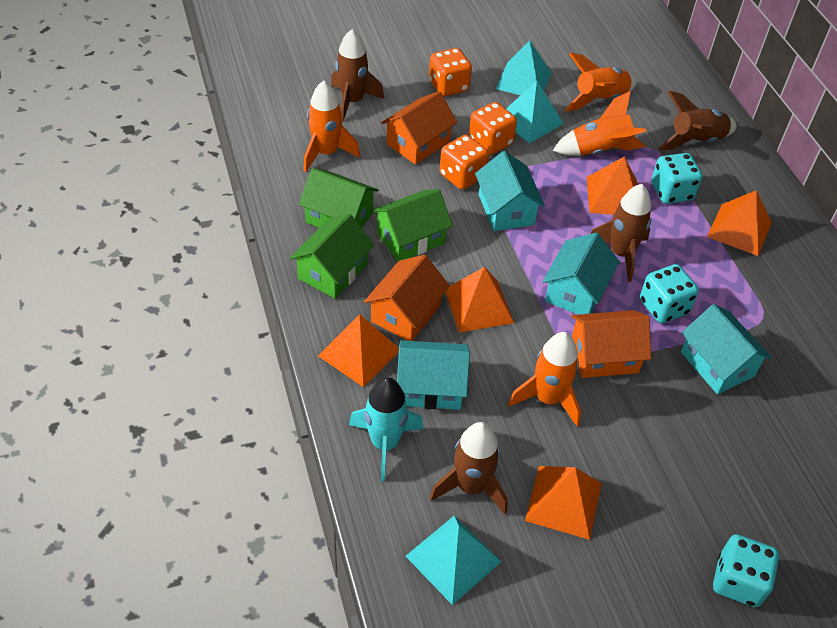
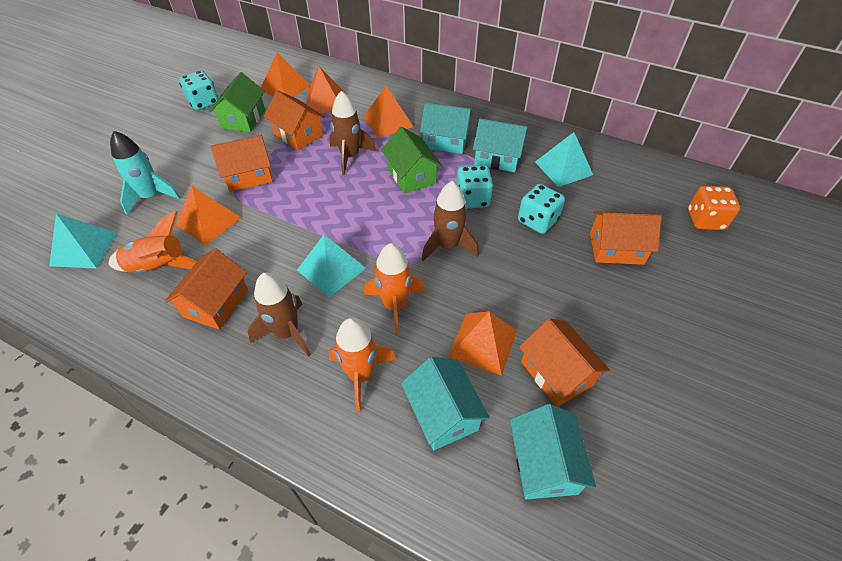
brown rocket: 4 -> 3
green house: 3 -> 2
orange dice: 3 -> 1
orange house: 3 -> 5
orange rocket: 4 -> 3

